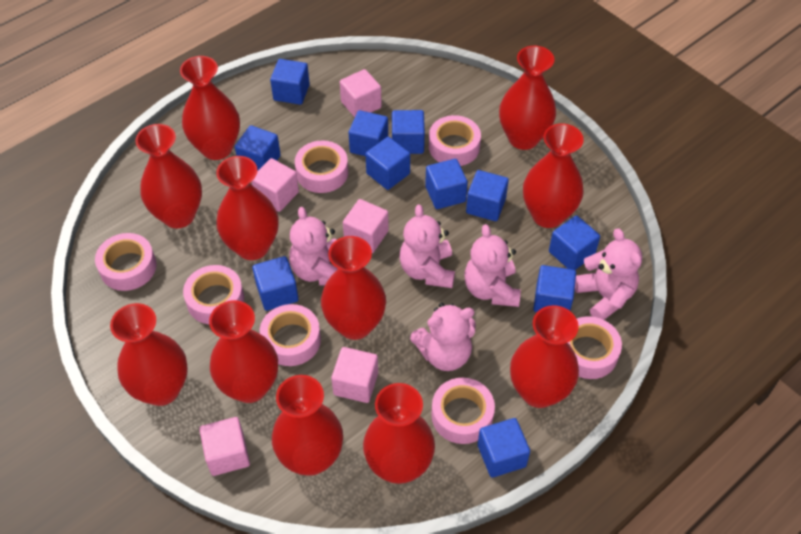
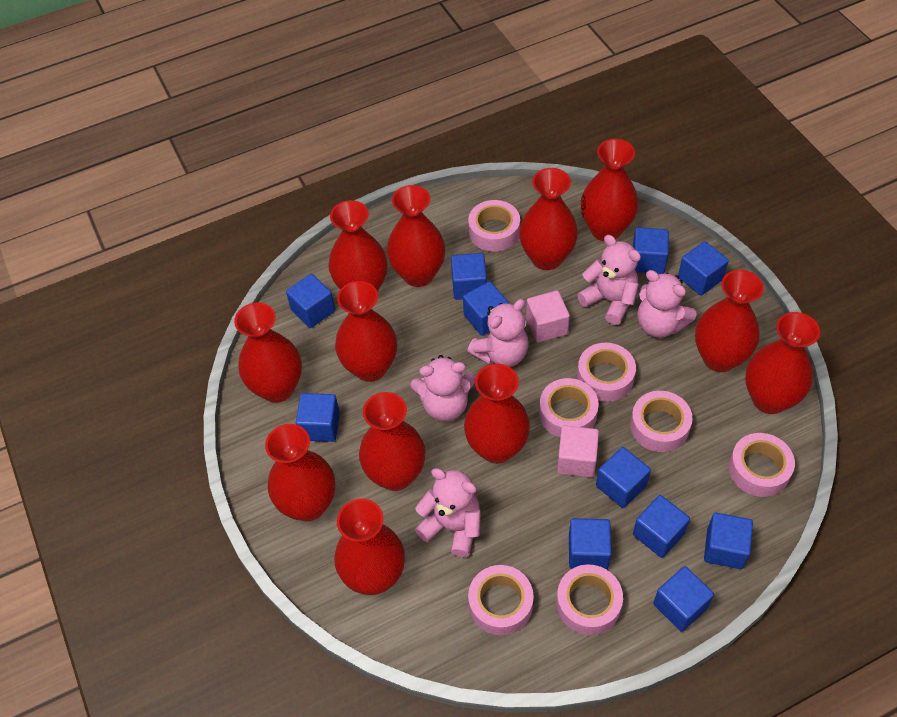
pink cube: 5 -> 2
red vase: 11 -> 12

